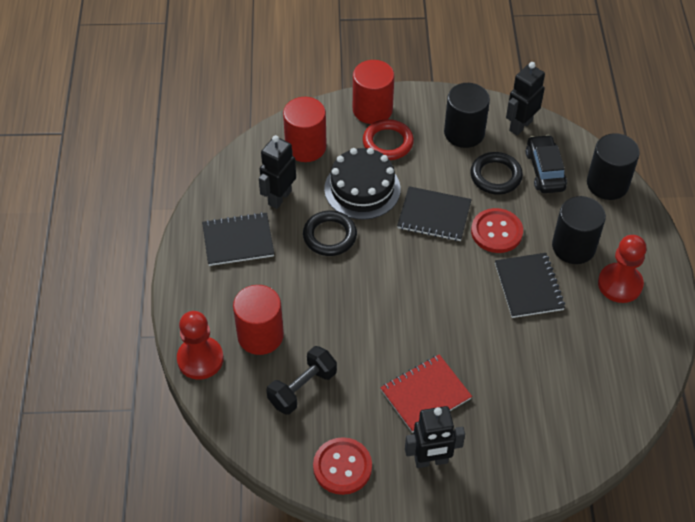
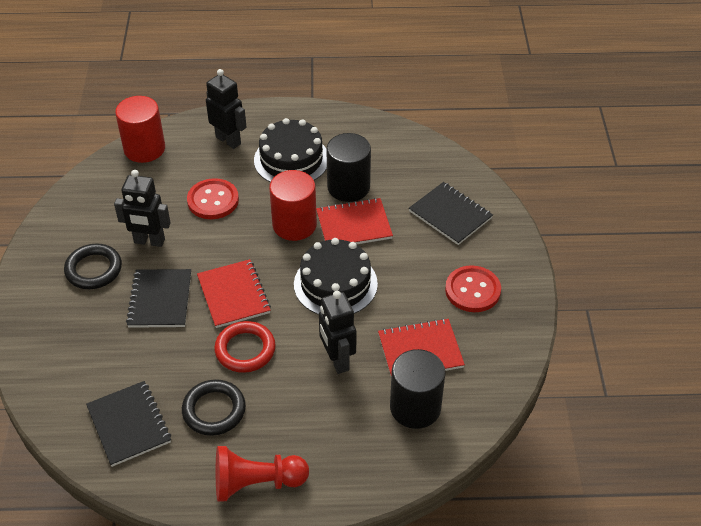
black cake: 1 -> 2
black car: 1 -> 0
black cylinder: 3 -> 2
black dumbbell: 1 -> 0
red cylinder: 3 -> 2
red notebook: 1 -> 3
red pawn: 2 -> 1

